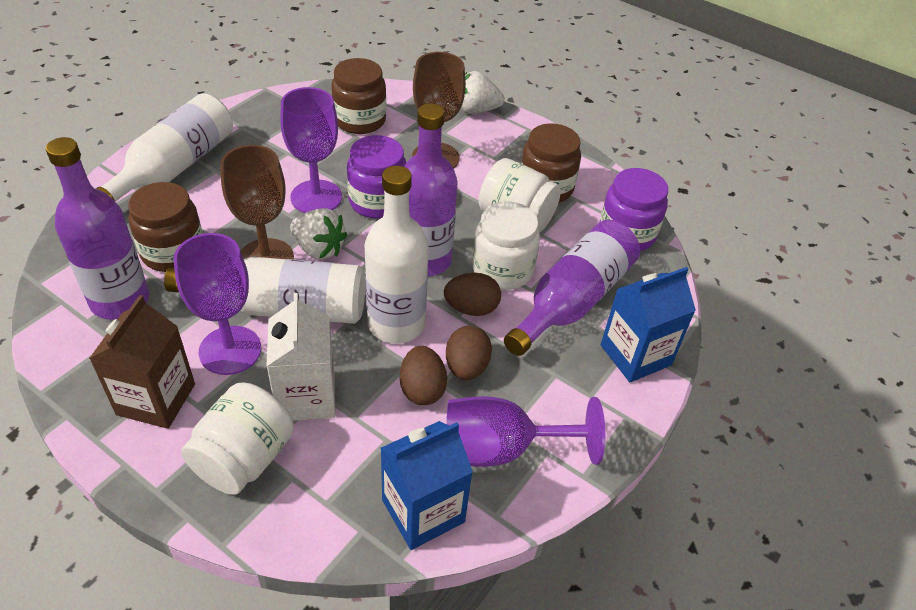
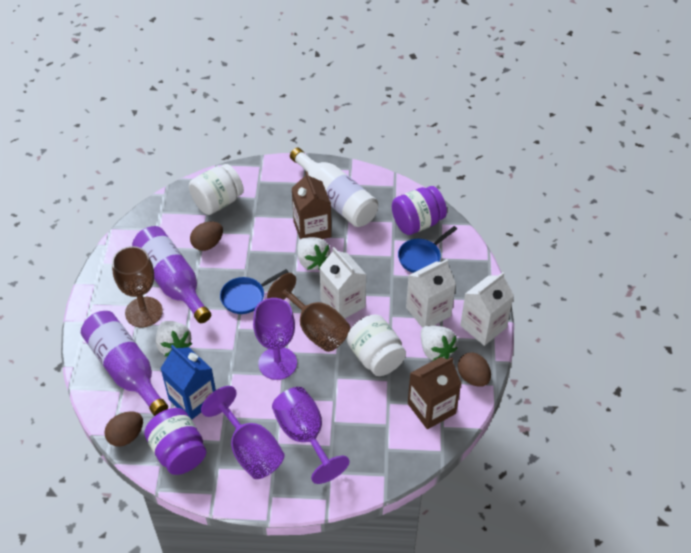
blue carton: 2 -> 1
blue pan: 0 -> 2
brown carton: 1 -> 2
brown jar: 3 -> 0
purple bottle: 3 -> 2
white bottle: 3 -> 1
white carton: 1 -> 3
white jar: 3 -> 2
white strawberry: 2 -> 3

